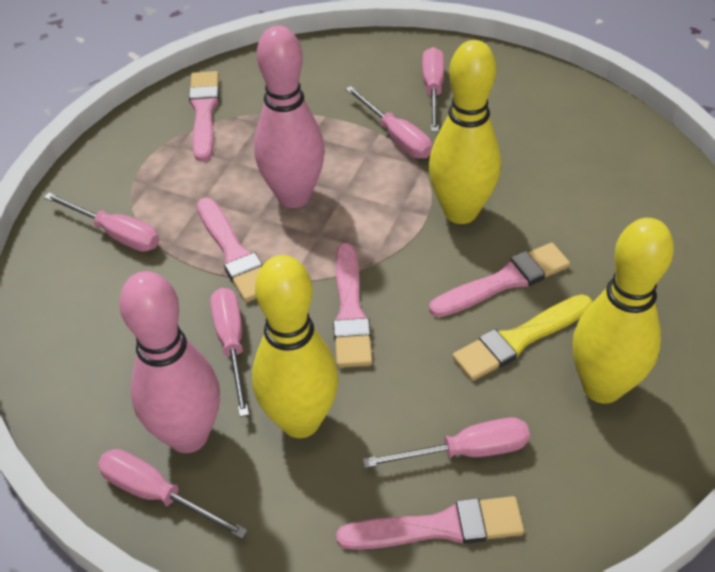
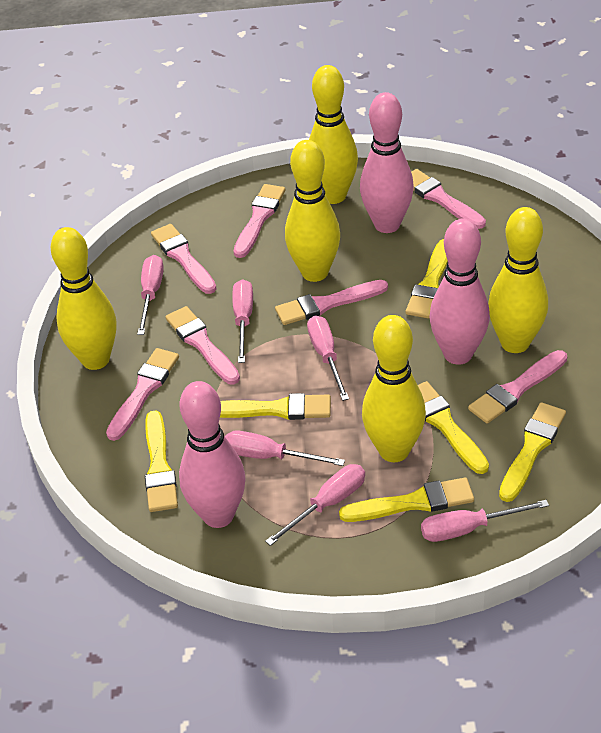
pink bowling pin: 2 -> 3
pink brush: 5 -> 7
yellow bowling pin: 3 -> 5
yellow brush: 1 -> 6

